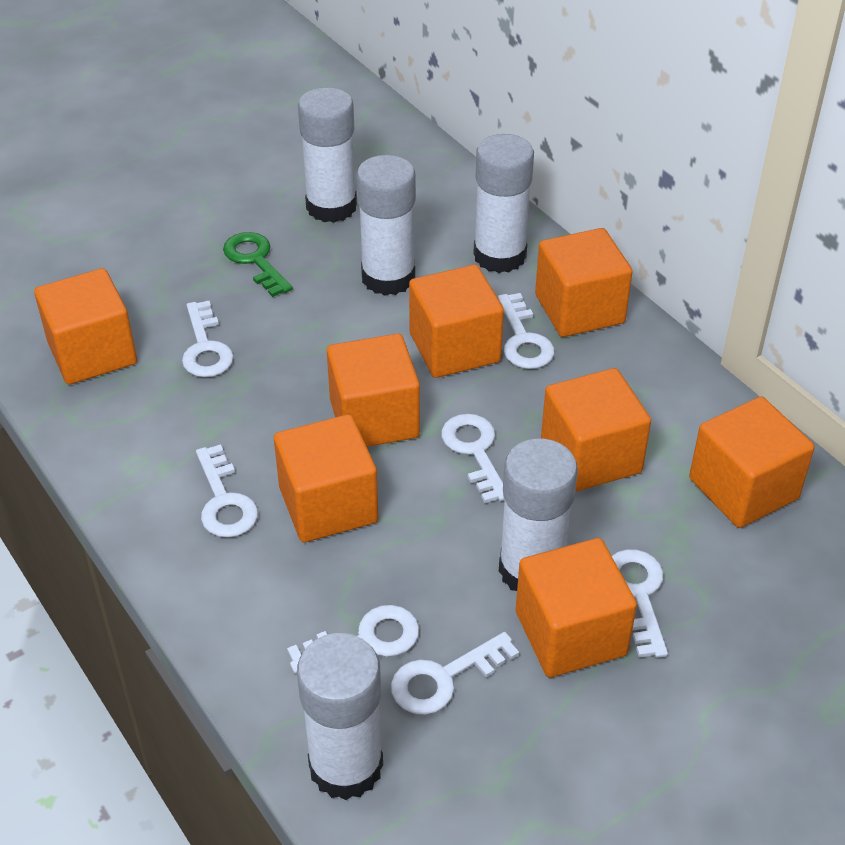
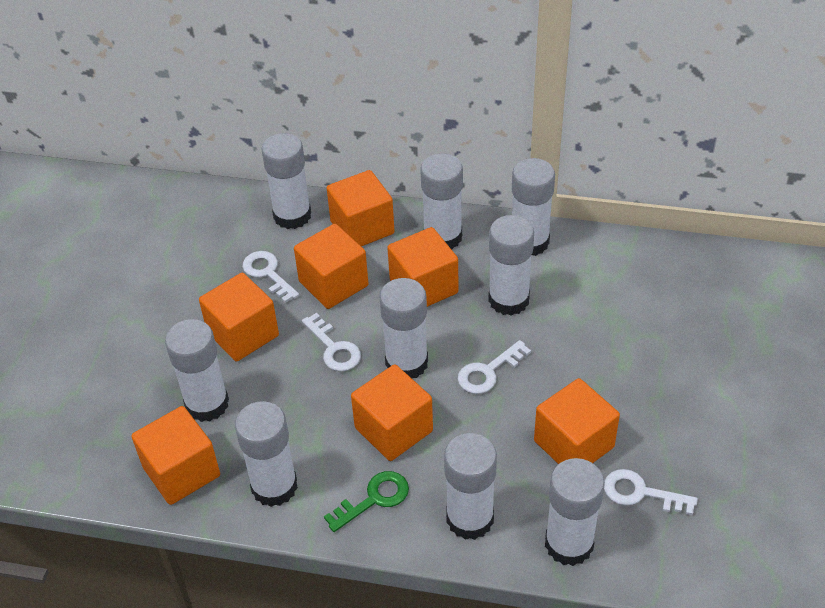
orange cube: 8 -> 7
white glue stick: 5 -> 9
white key: 7 -> 4

